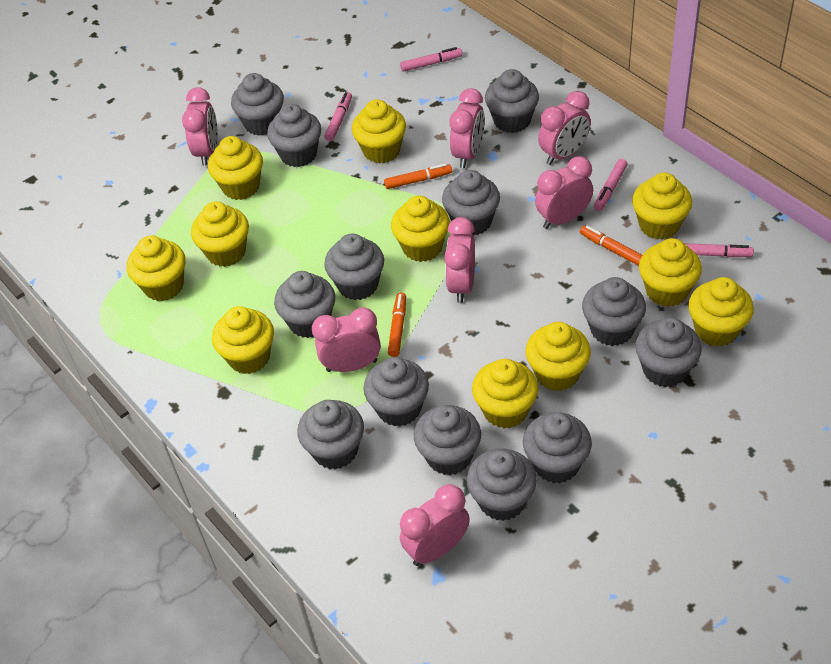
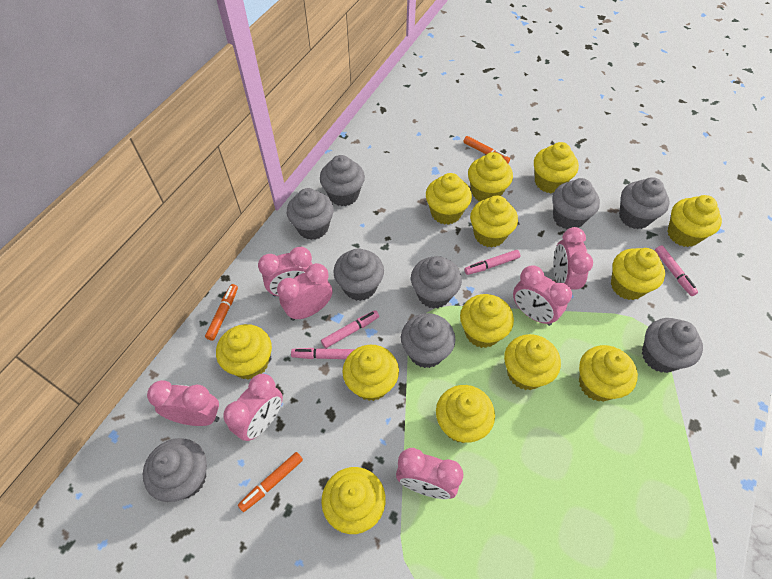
grey cupcake: 13 -> 9
yellow cupcake: 11 -> 13

